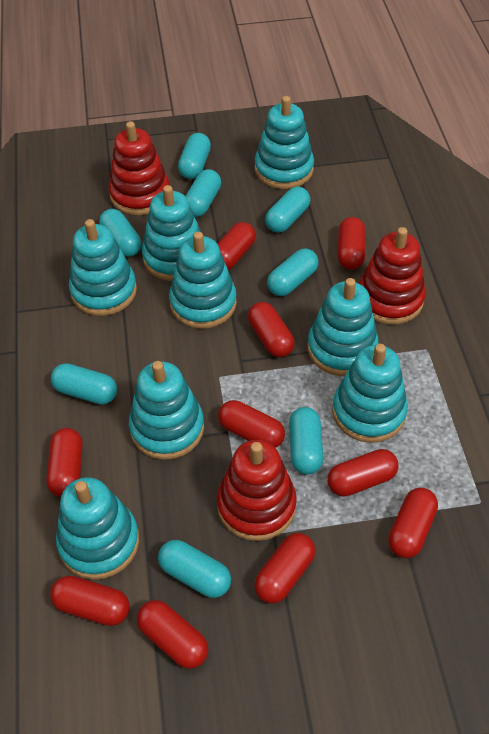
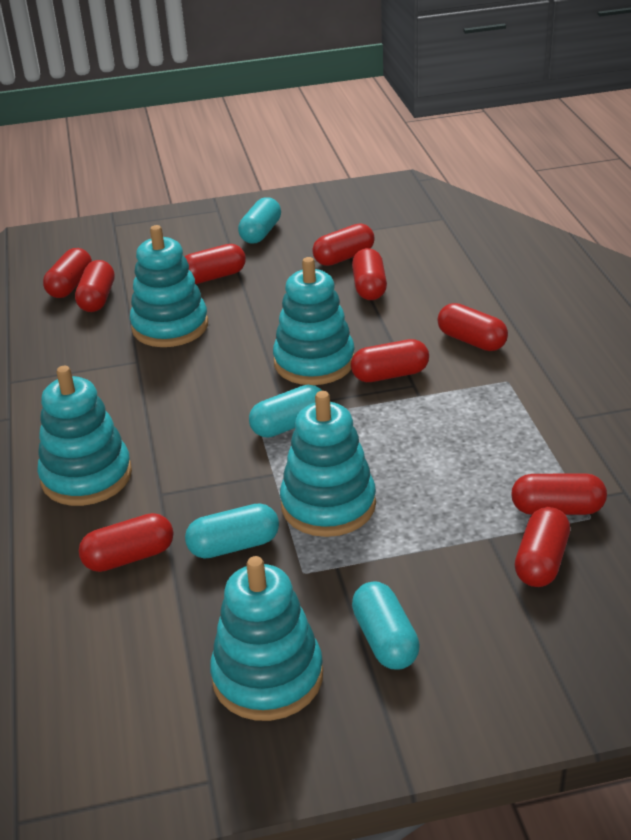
red stacking toy: 3 -> 0
turquoise capsule: 8 -> 4
turquoise stacking toy: 8 -> 5

